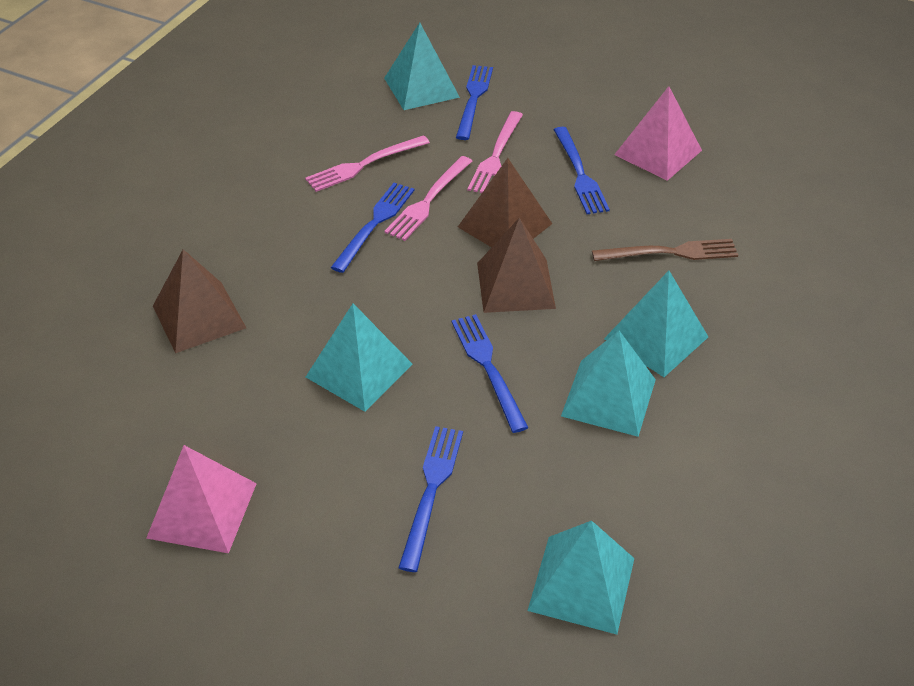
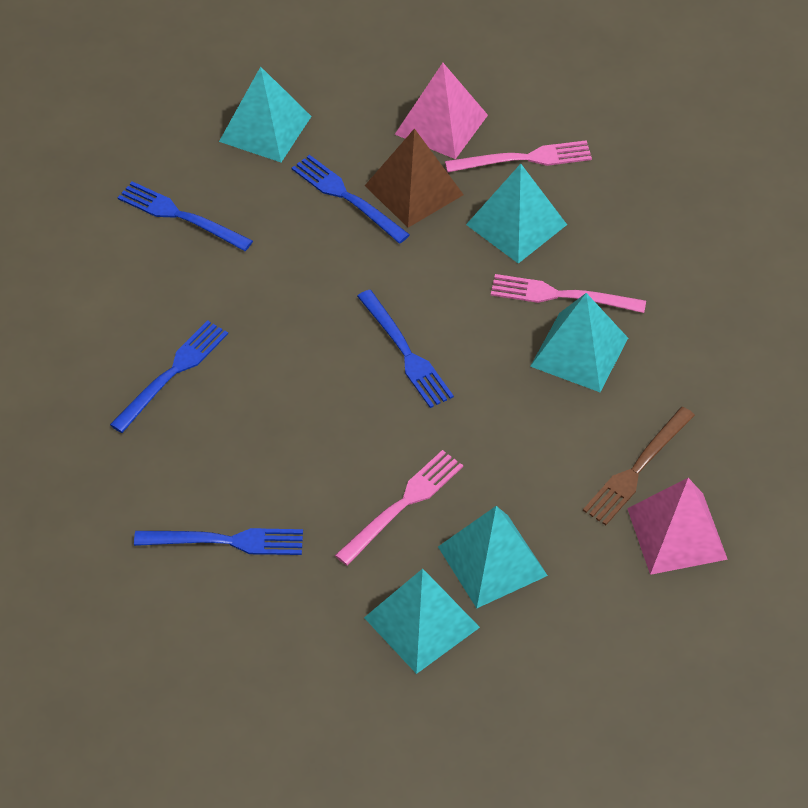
brown pyramid: 3 -> 1

